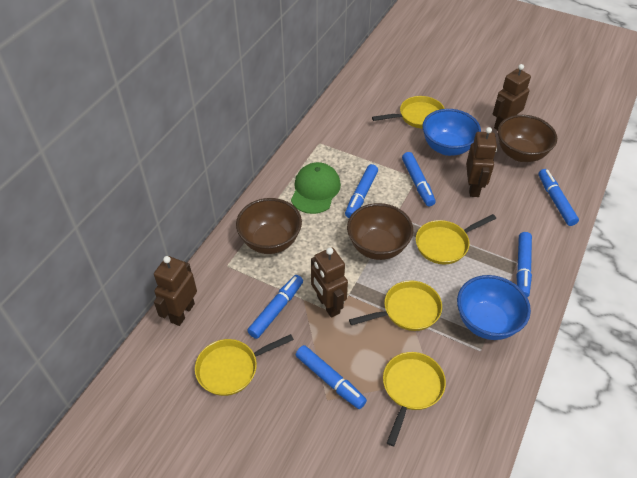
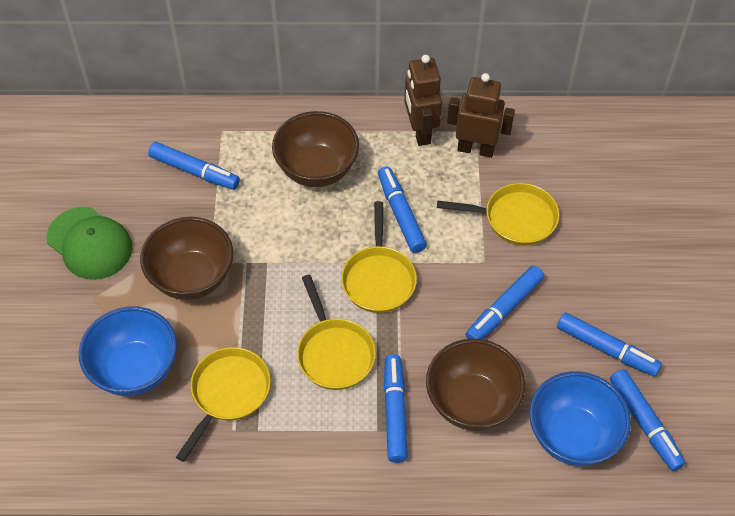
brown robot: 4 -> 2
yellow pan: 5 -> 4

